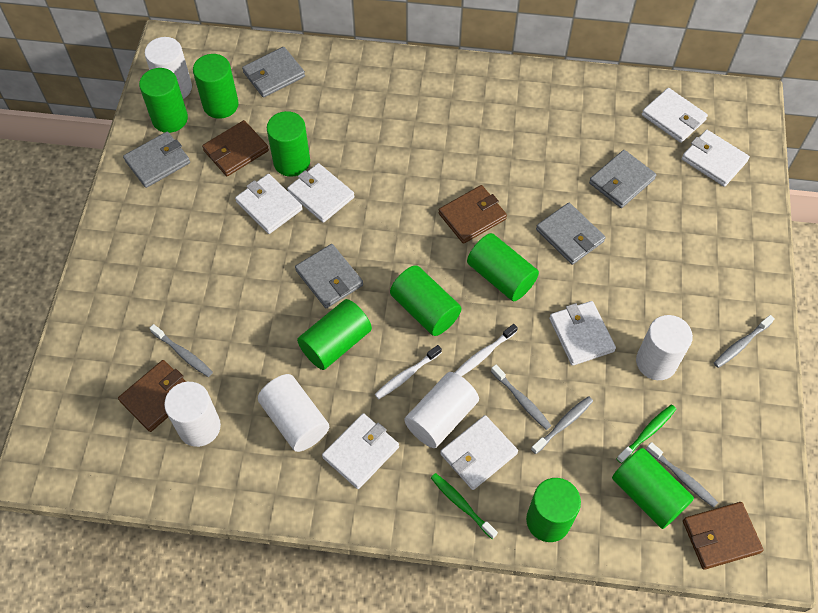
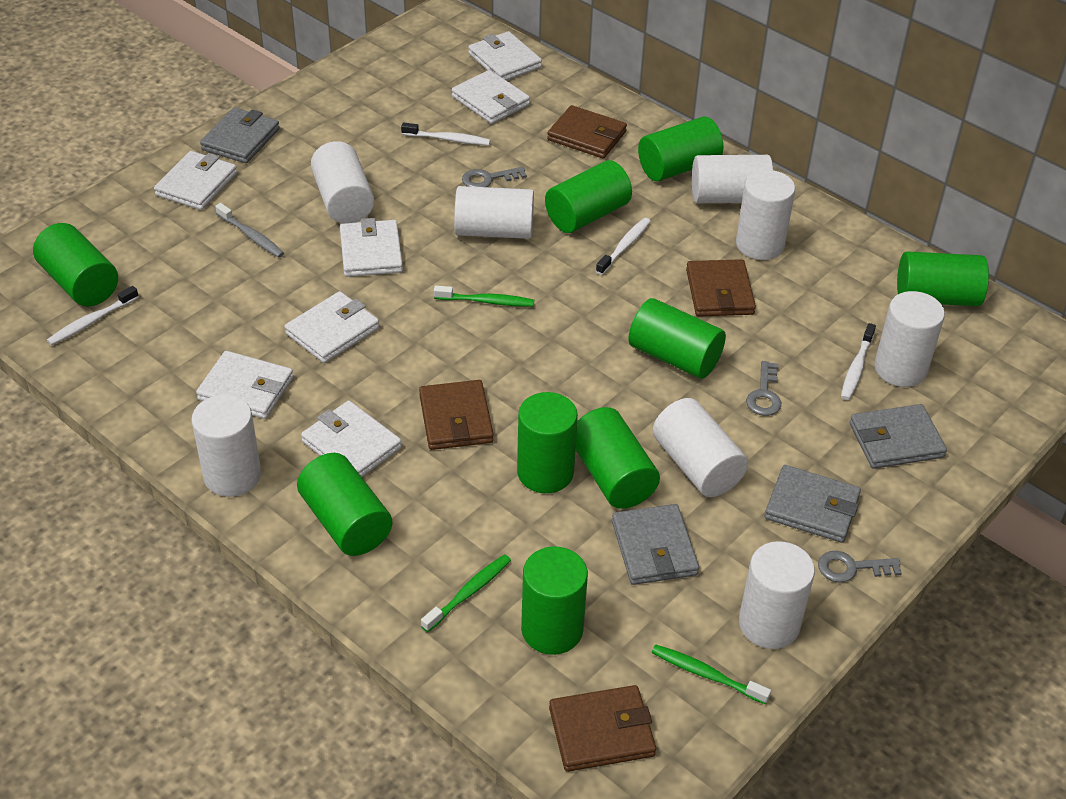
green cylinder: 8 -> 9
green toothbrush: 2 -> 3
grey key: 0 -> 3
grey toothbrush: 5 -> 1
grey wallet: 5 -> 4
white cylinder: 5 -> 8
white toothbrush: 2 -> 4

